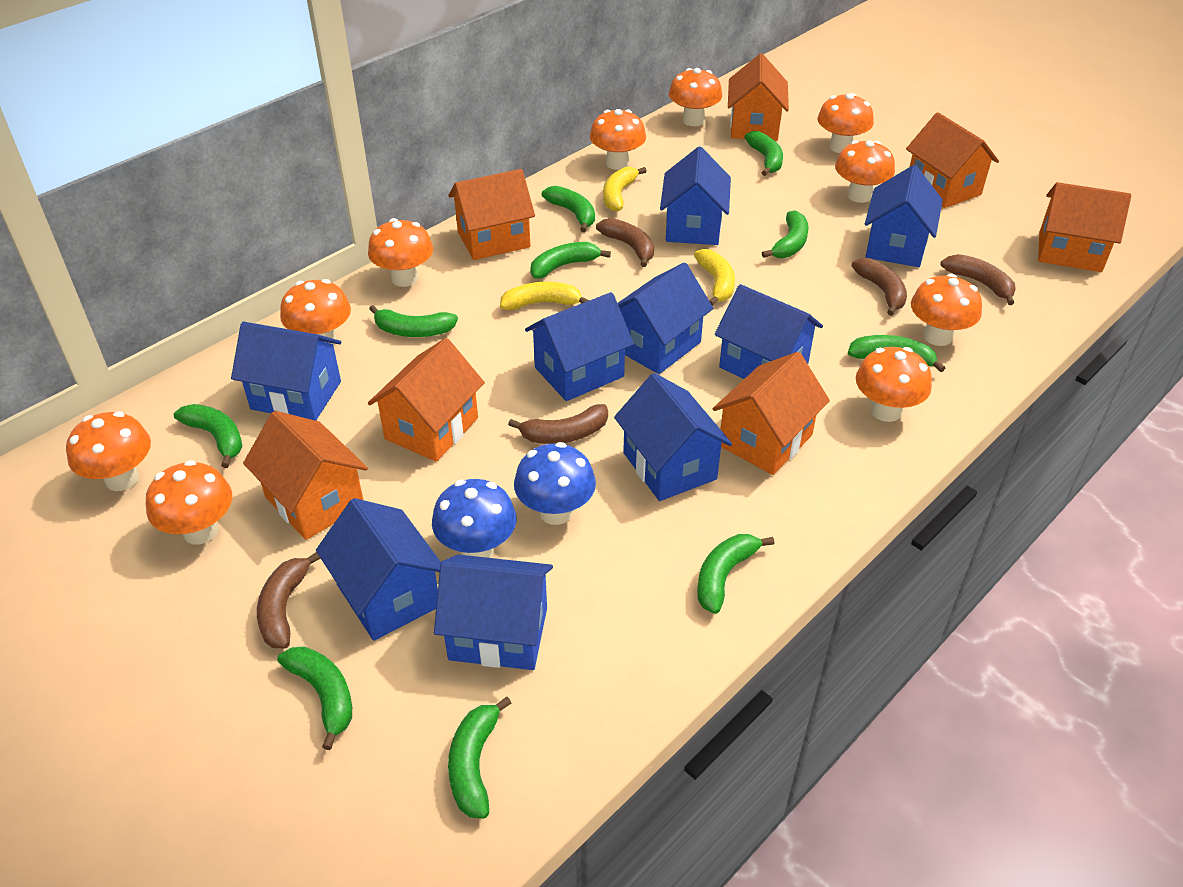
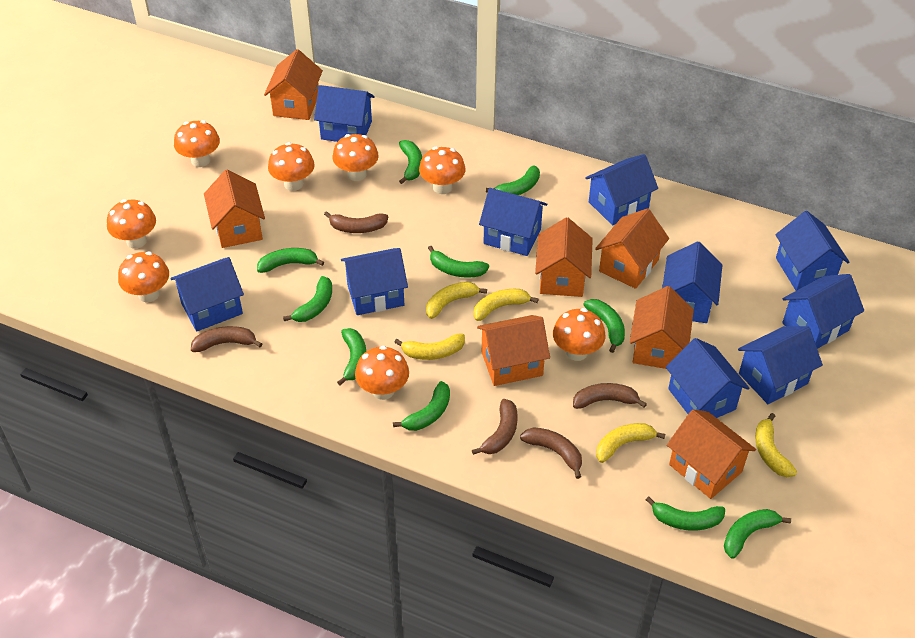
blue house: 9 -> 10
blue mushroom: 2 -> 0
orange mushroom: 10 -> 8
yellow banana: 3 -> 5

